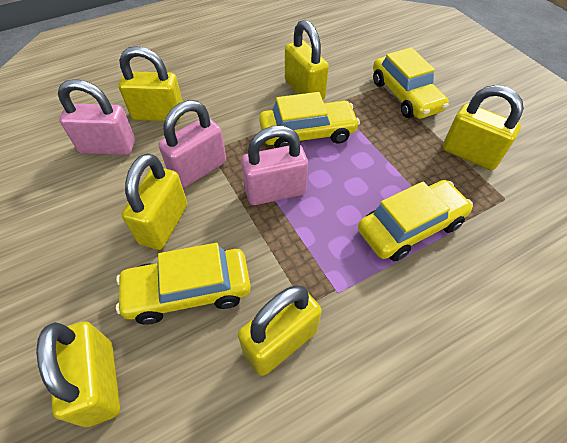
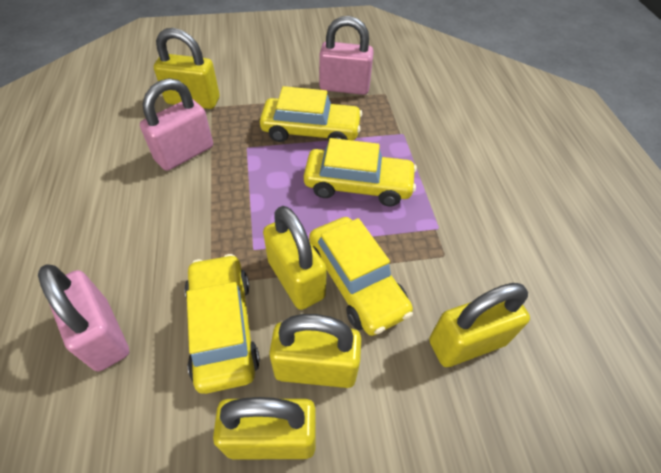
yellow padlock: 6 -> 5

